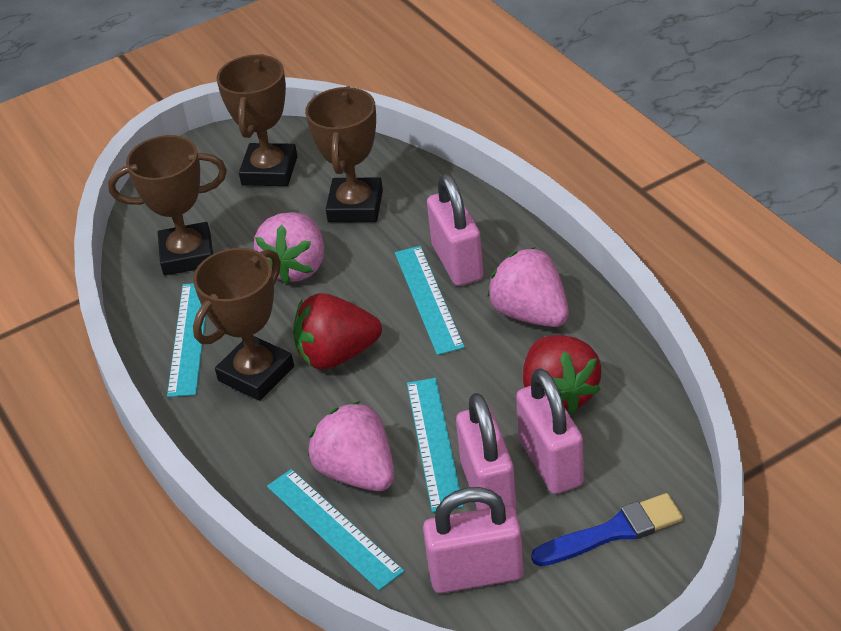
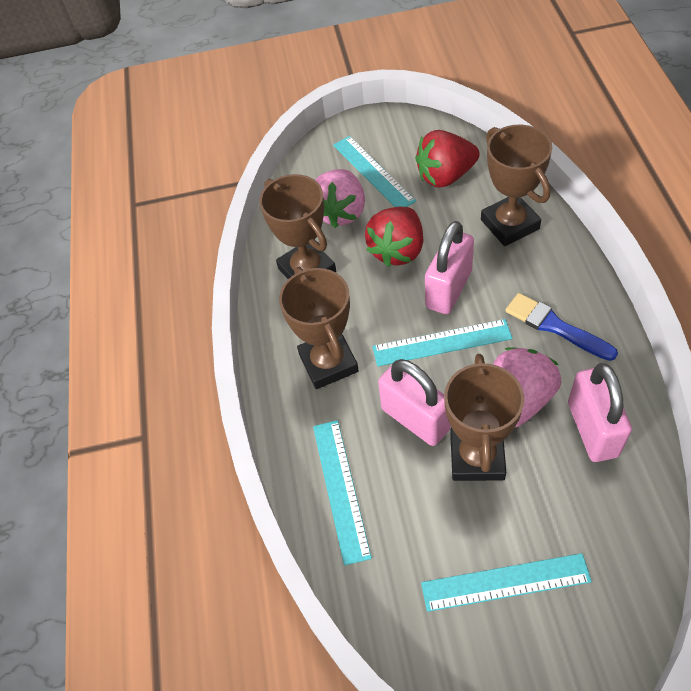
pink padlock: 4 -> 3
pink strawberry: 3 -> 2

